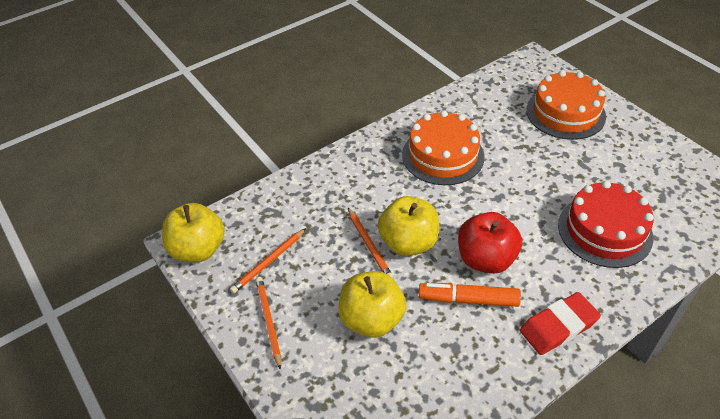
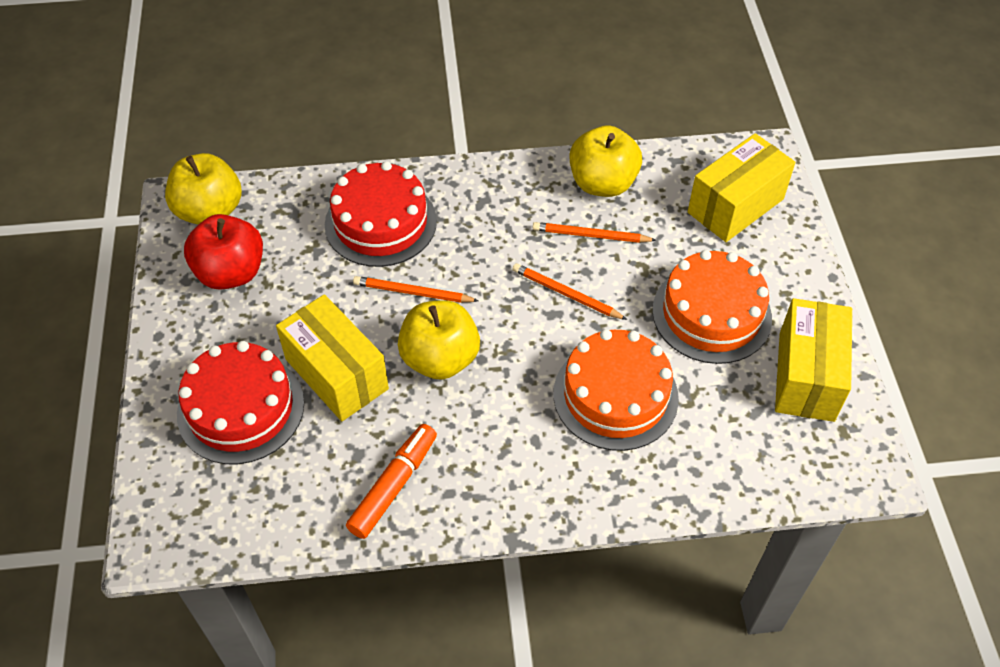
red cake: 1 -> 2
red eraser: 1 -> 0
yellow box: 0 -> 3

